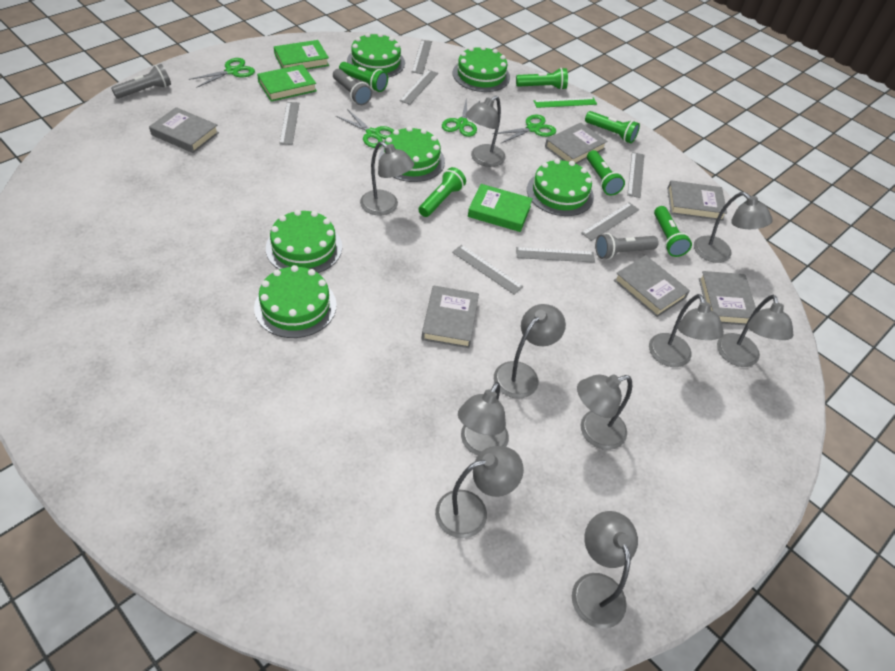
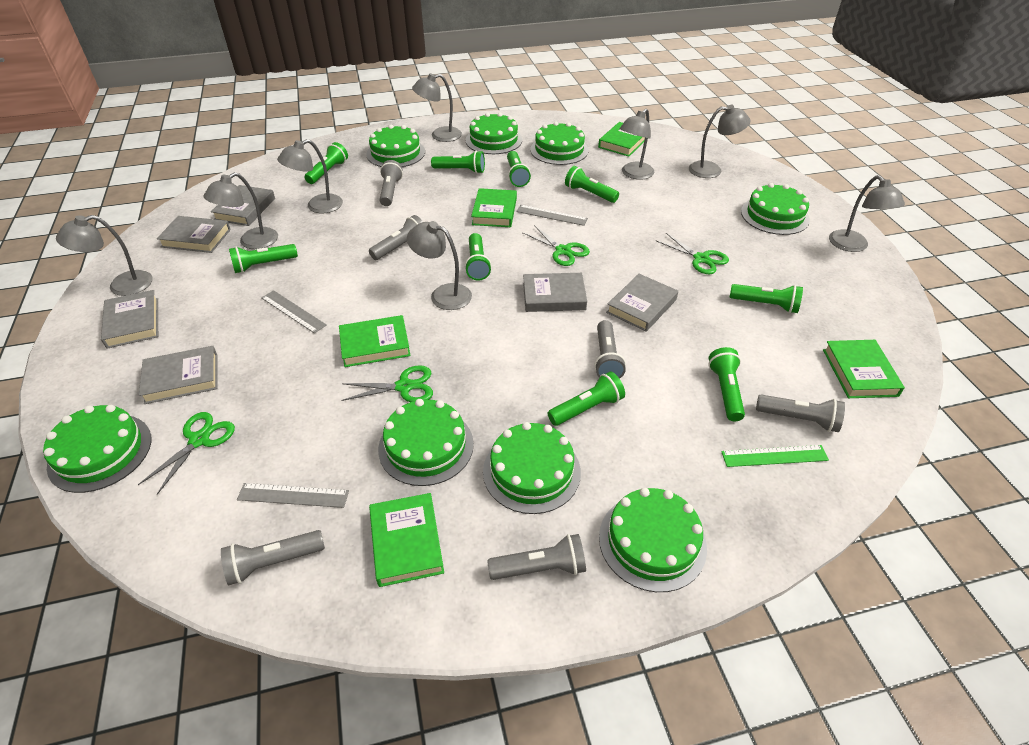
green book: 3 -> 5
green cake: 6 -> 8
green flashlight: 6 -> 9
grey flashlight: 3 -> 6
grey lamp: 10 -> 8
grey ruler: 7 -> 3

